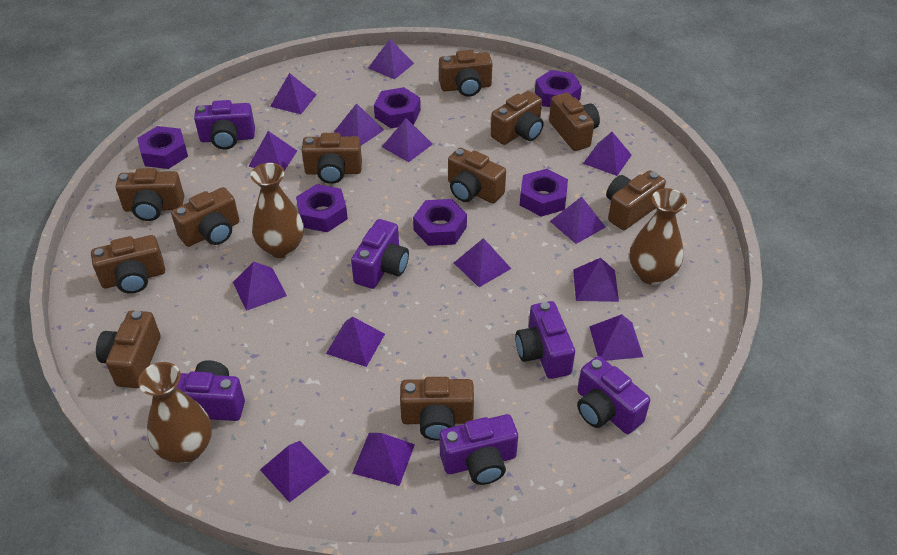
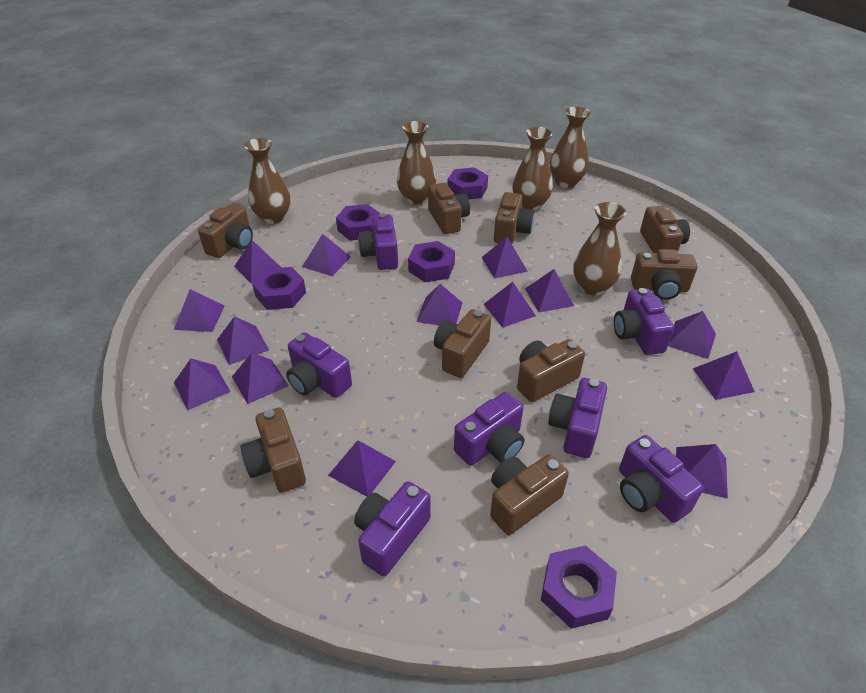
brown camera: 11 -> 9
brown vase: 3 -> 5
purple camera: 6 -> 7
purple nut: 6 -> 5

